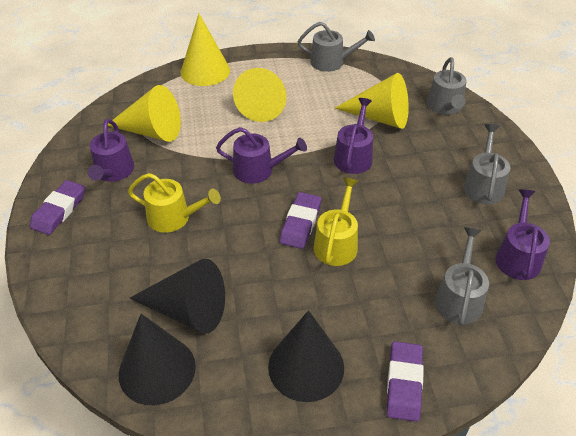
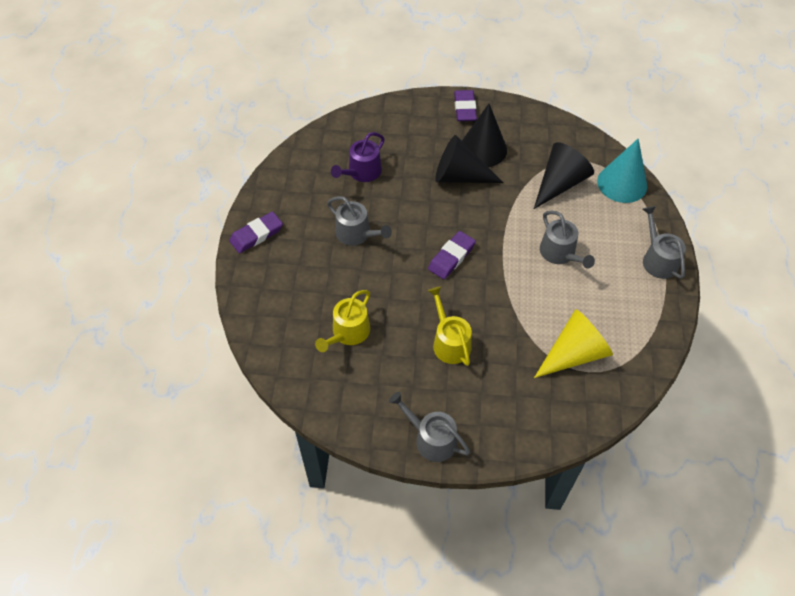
purple watering can: 4 -> 1
turquoise cone: 0 -> 1
yellow cone: 4 -> 1

